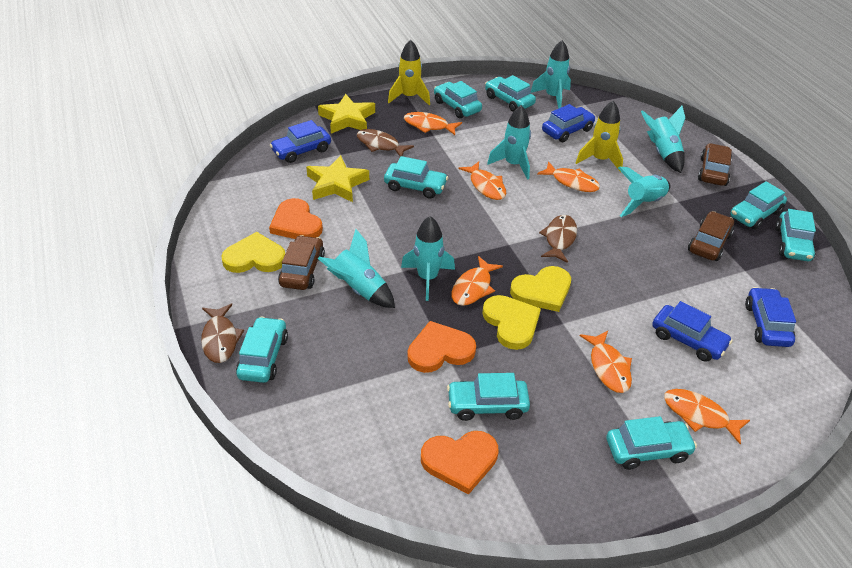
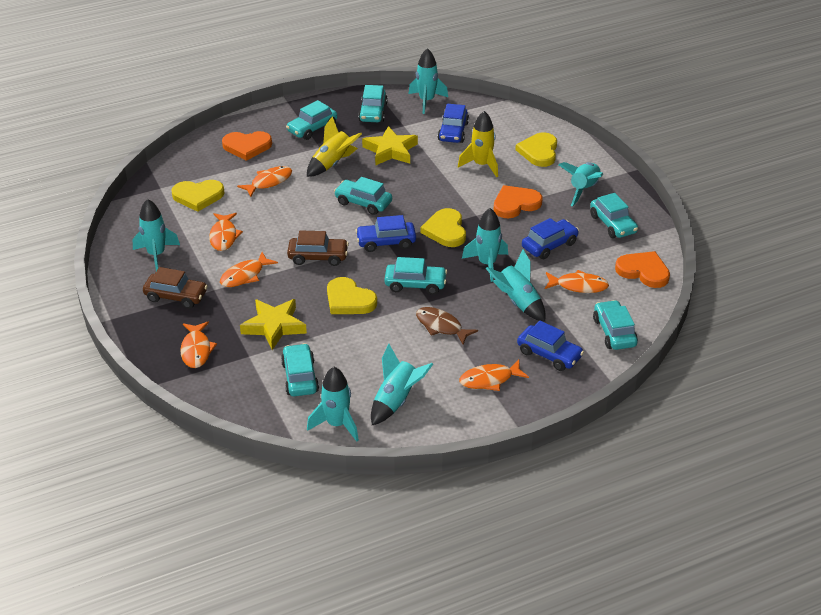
brown car: 3 -> 2
brown fish: 3 -> 1
turquoise car: 8 -> 7
turquoise rocket: 6 -> 7
yellow heart: 3 -> 4

